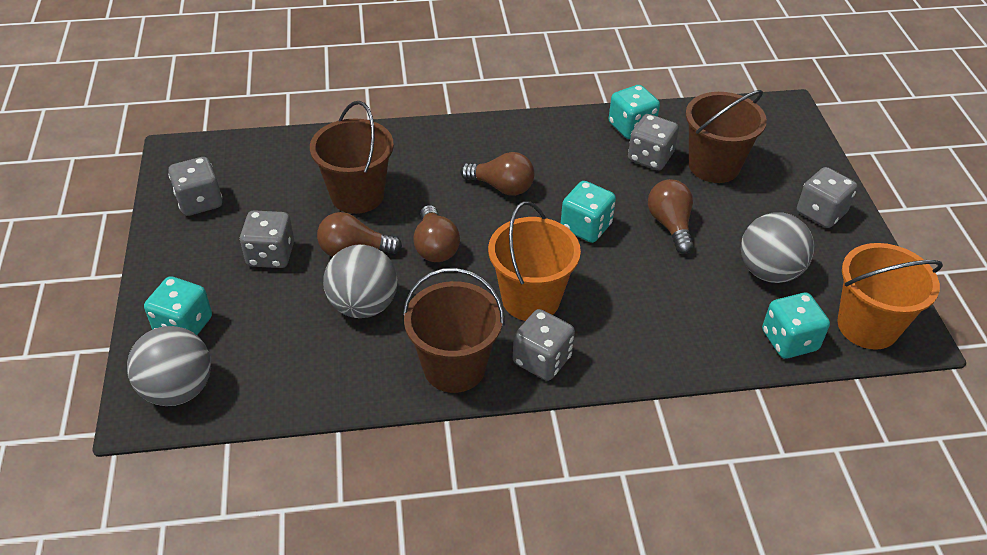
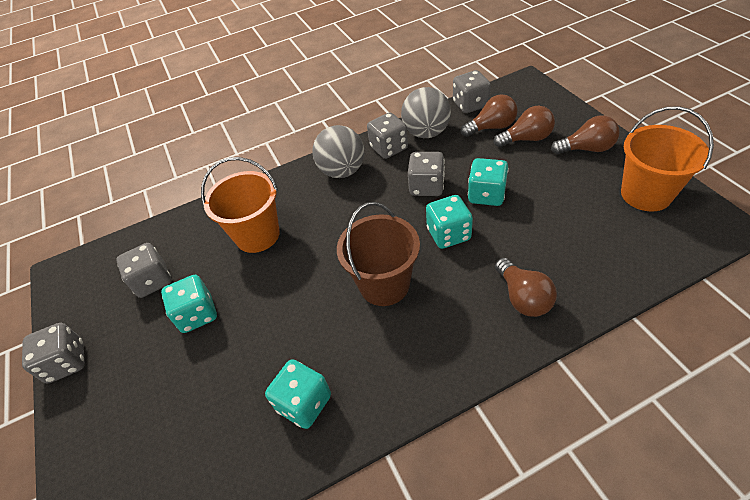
brown bucket: 3 -> 1
grey ball: 3 -> 2

